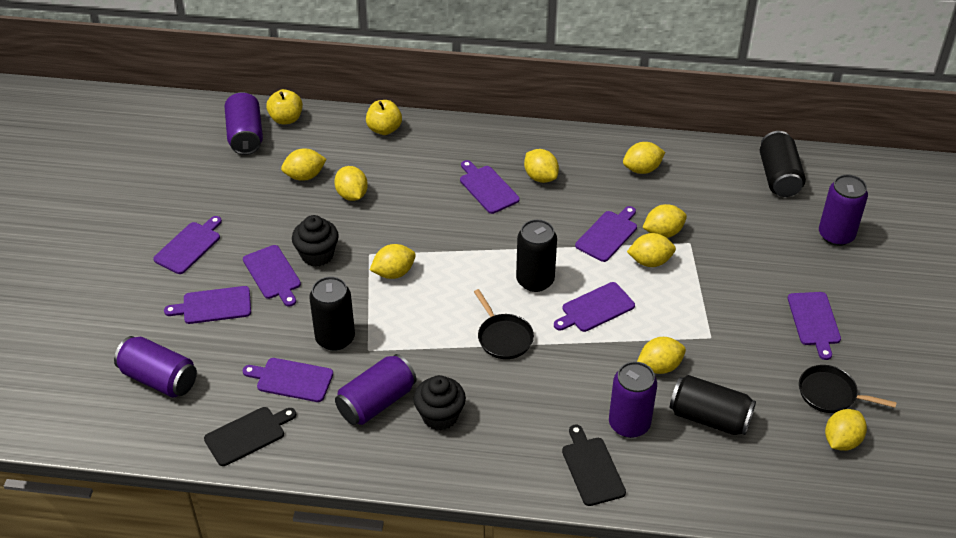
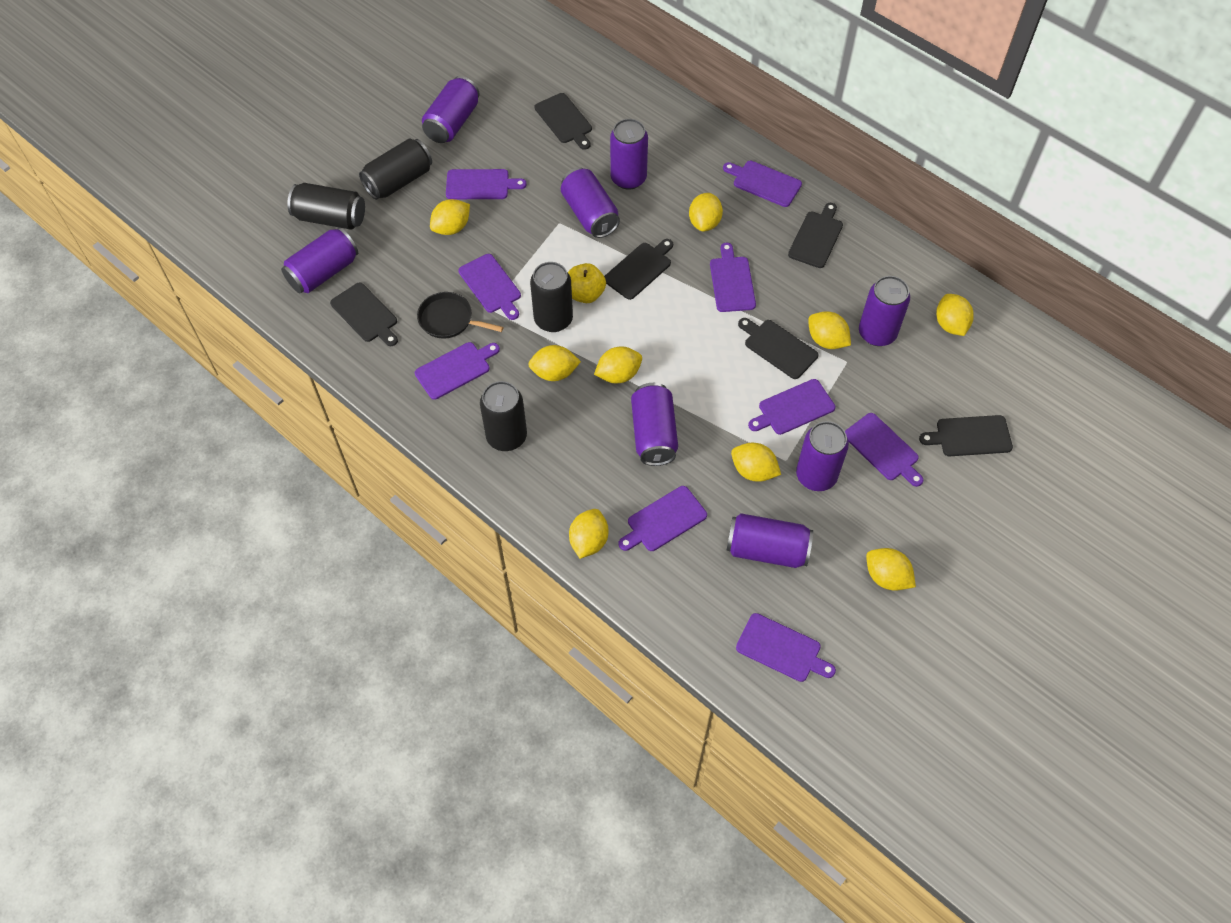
black cupcake: 2 -> 0
black cutting board: 2 -> 6
black pan: 2 -> 1
purple can: 5 -> 8
purple cutting board: 8 -> 9
yellow apple: 2 -> 1

